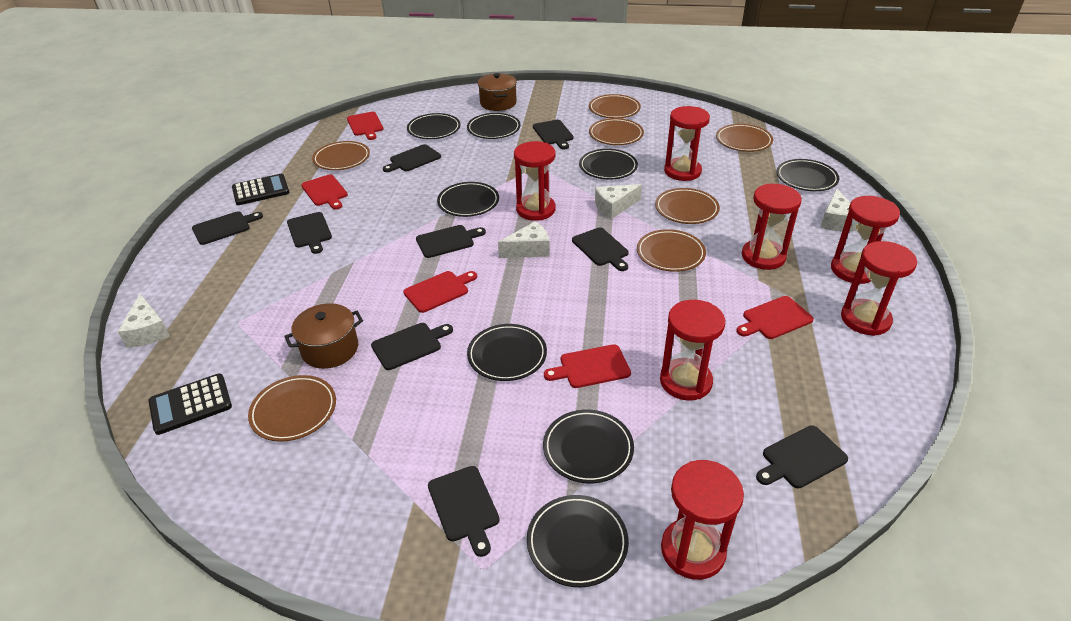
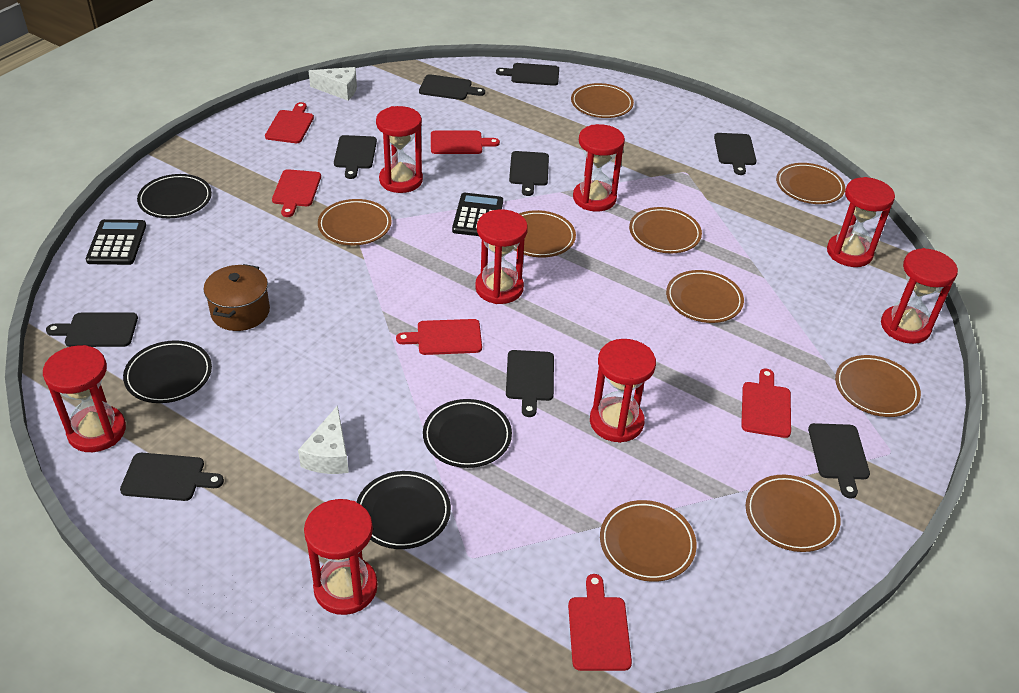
black plate: 8 -> 4
brown plate: 7 -> 9
brown pot: 2 -> 1
red cutting board: 5 -> 6
red hourglass: 7 -> 8
white cheese: 4 -> 2

